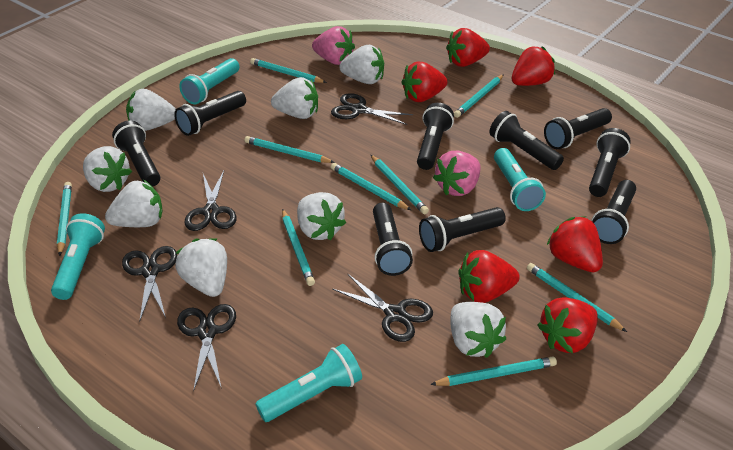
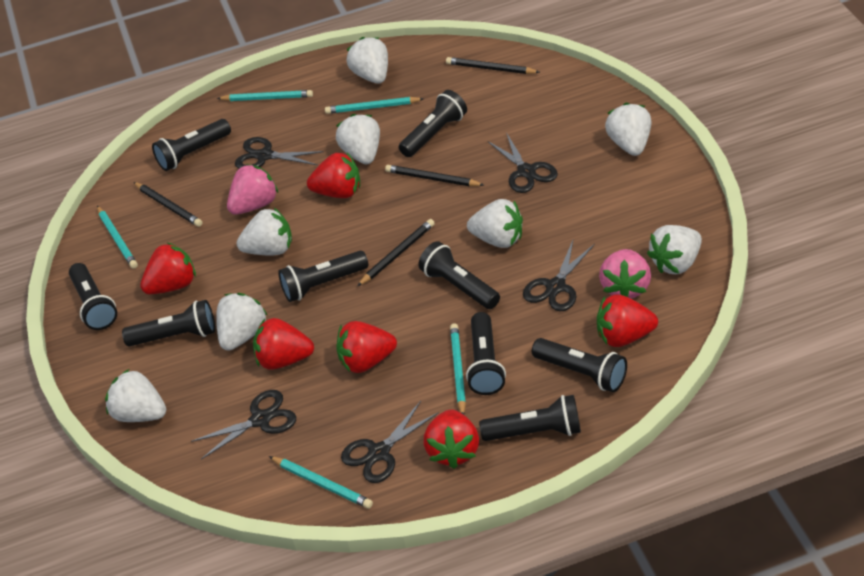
black pencil: 0 -> 4
turquoise flashlight: 4 -> 0
turquoise pencil: 9 -> 5

